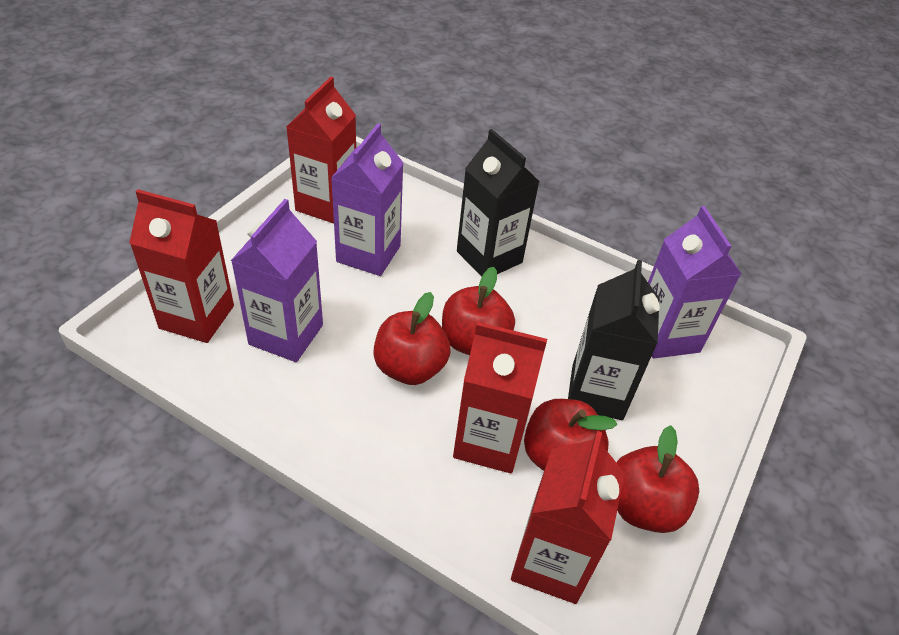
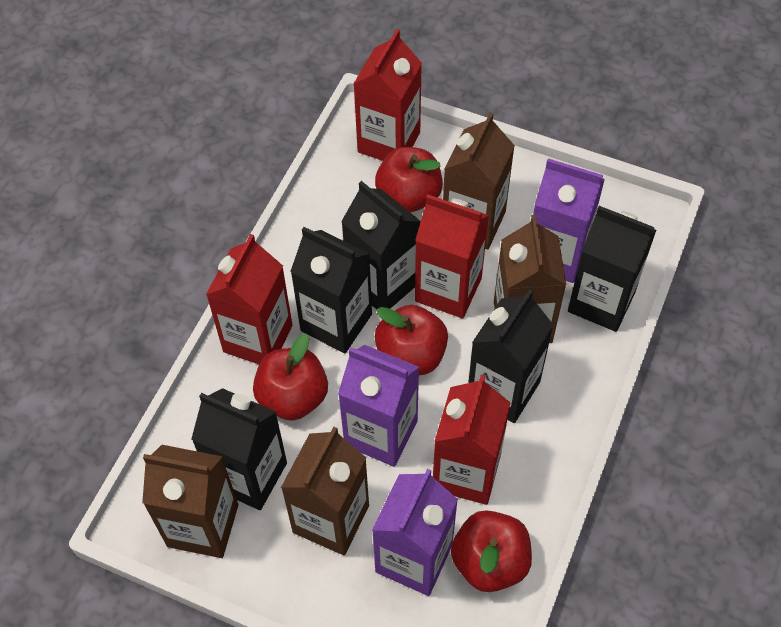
black carton: 2 -> 5
brown carton: 0 -> 4

